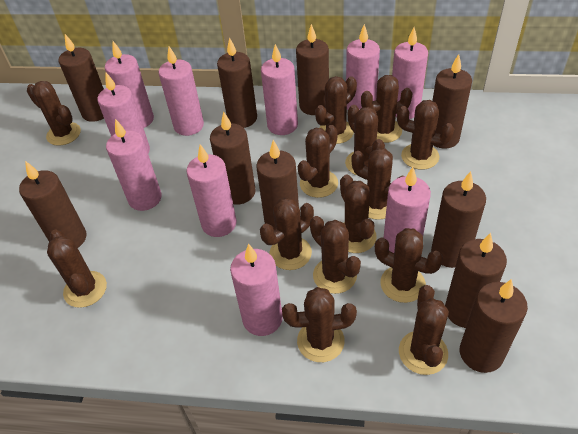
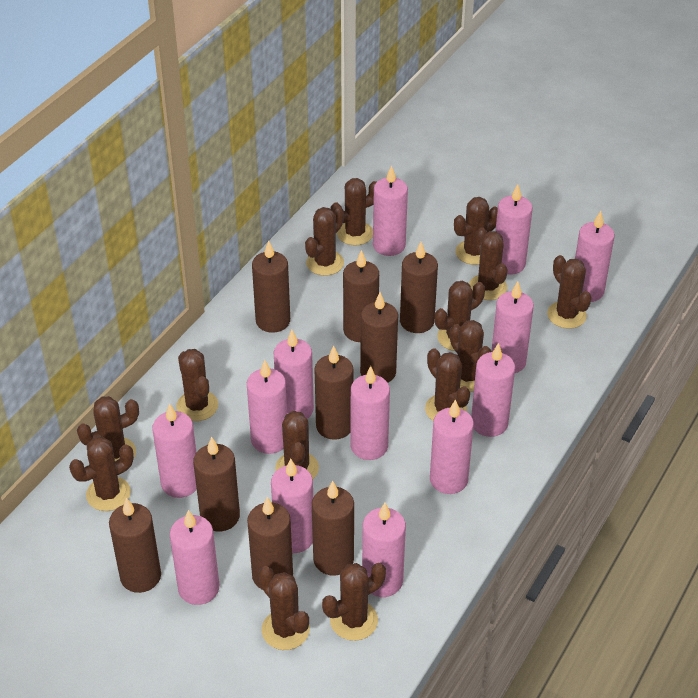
brown candle: 10 -> 9
pink candle: 10 -> 13

